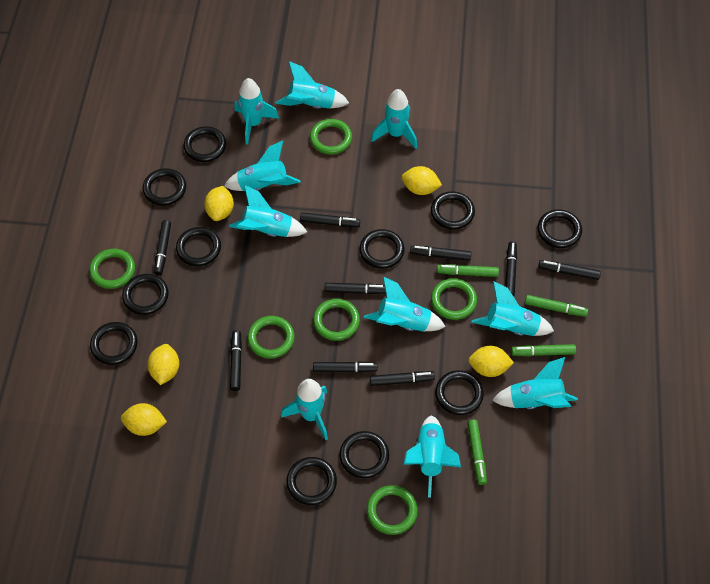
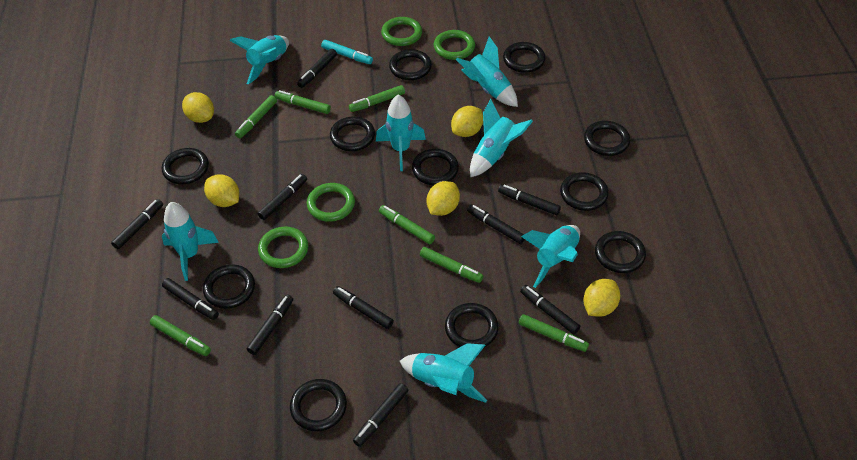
black marker: 9 -> 10
green marker: 4 -> 7
green ring: 6 -> 4
turquoise marker: 0 -> 1
turquoise rocket: 10 -> 7

